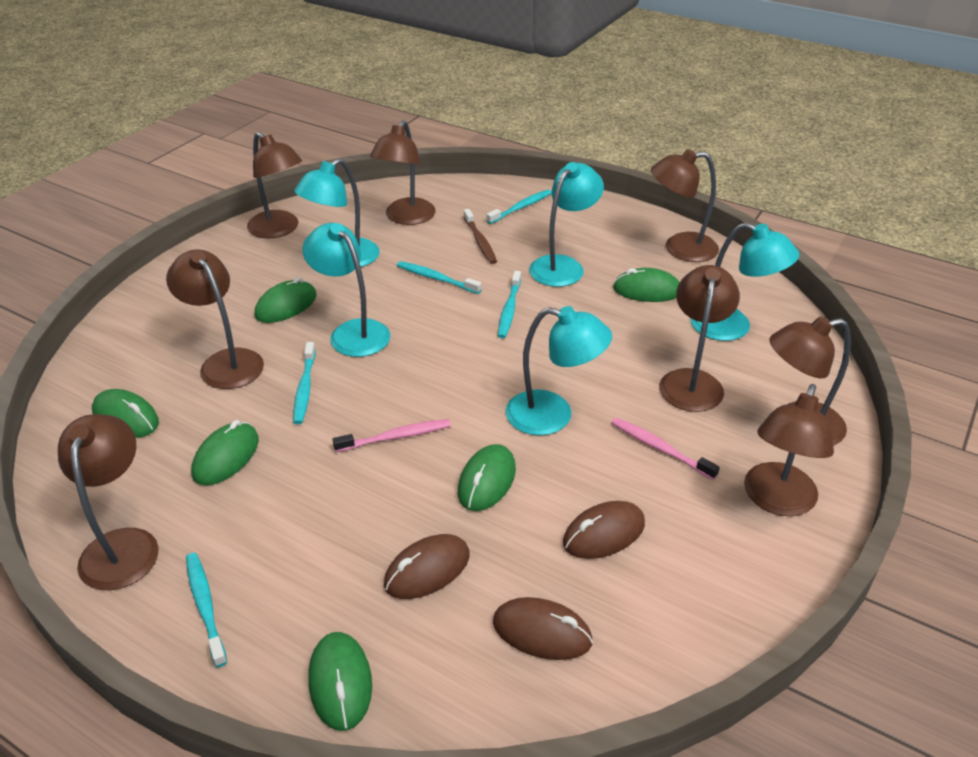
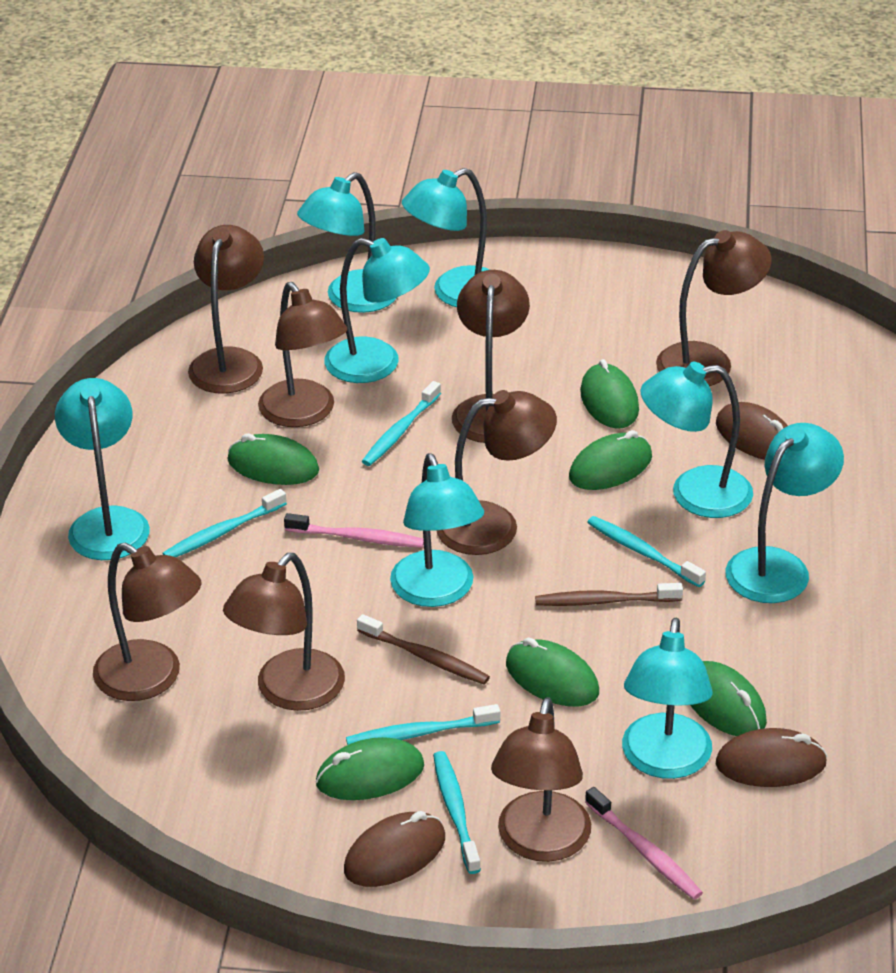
brown toothbrush: 1 -> 2
turquoise lamp: 5 -> 8

